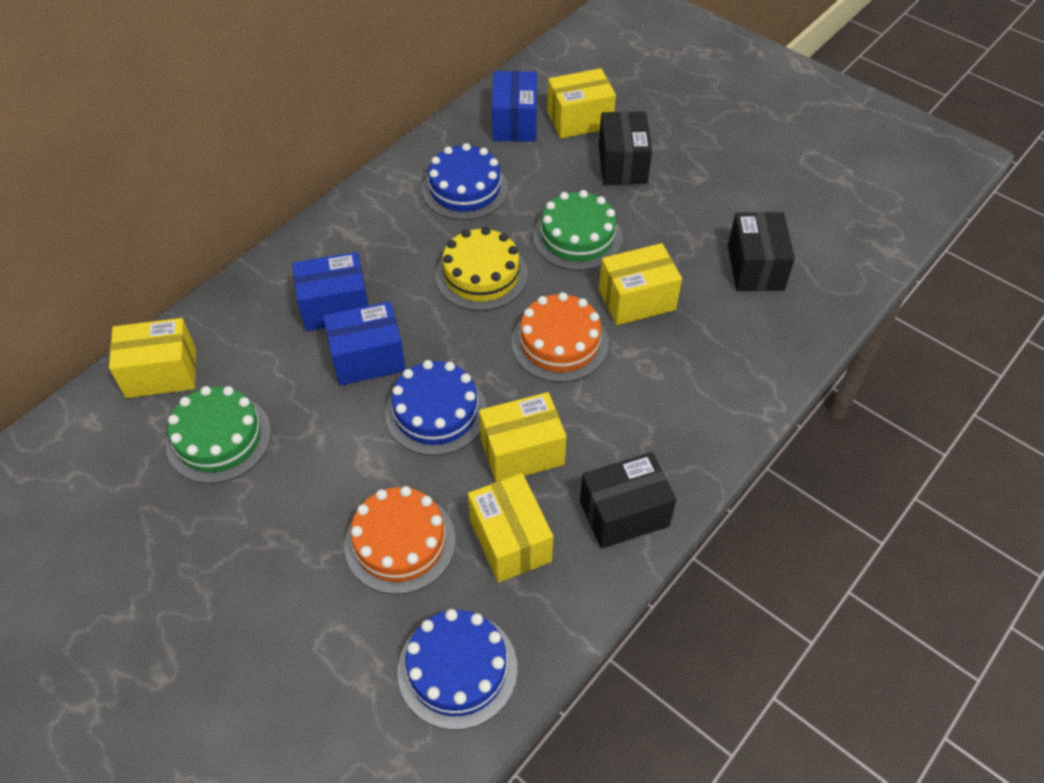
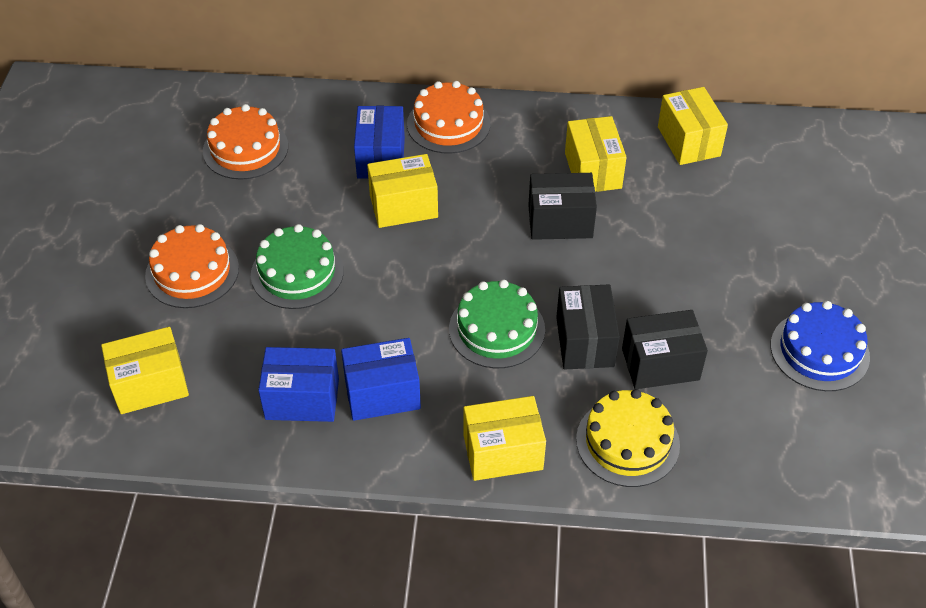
blue cake: 3 -> 1
orange cake: 2 -> 3

